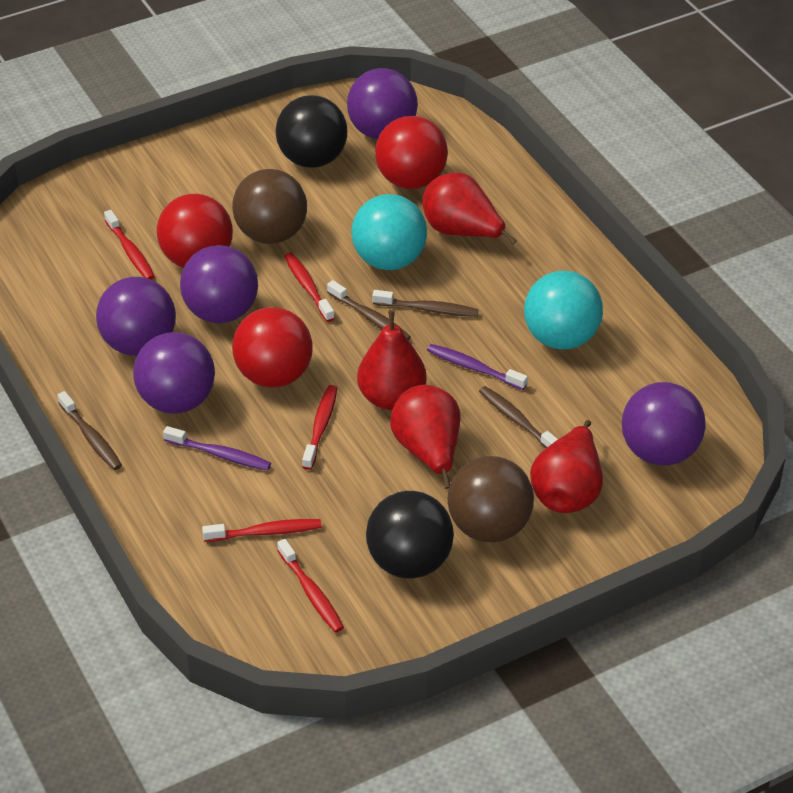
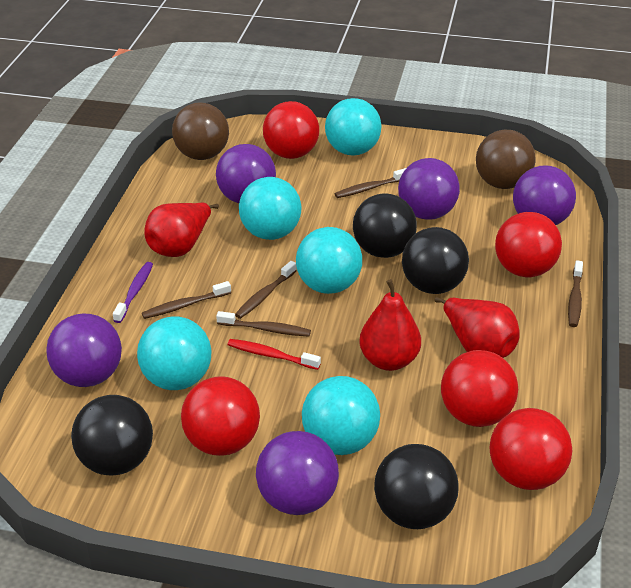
black ball: 2 -> 4
brown toothbrush: 4 -> 5
purple toothbrush: 2 -> 1
red ball: 3 -> 5
red pear: 4 -> 3
red toothbrush: 5 -> 1
turquoise ball: 2 -> 5

